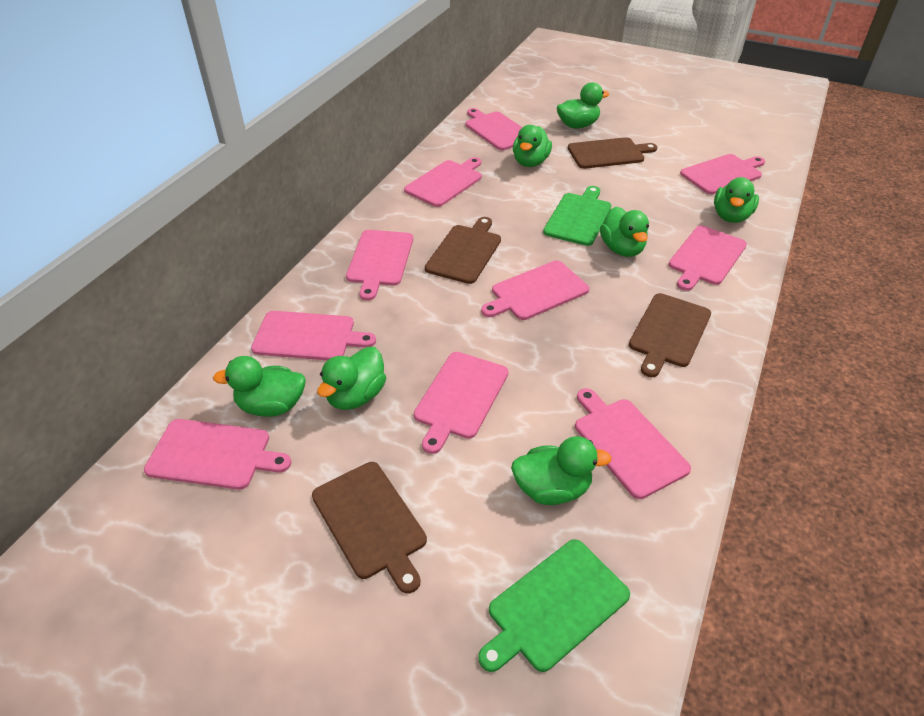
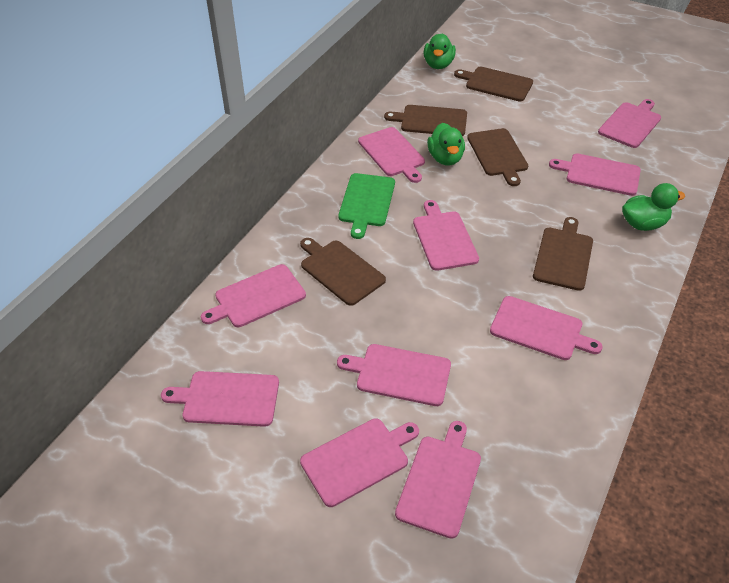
brown cutting board: 4 -> 5
green cutting board: 2 -> 1
green duck: 7 -> 3

